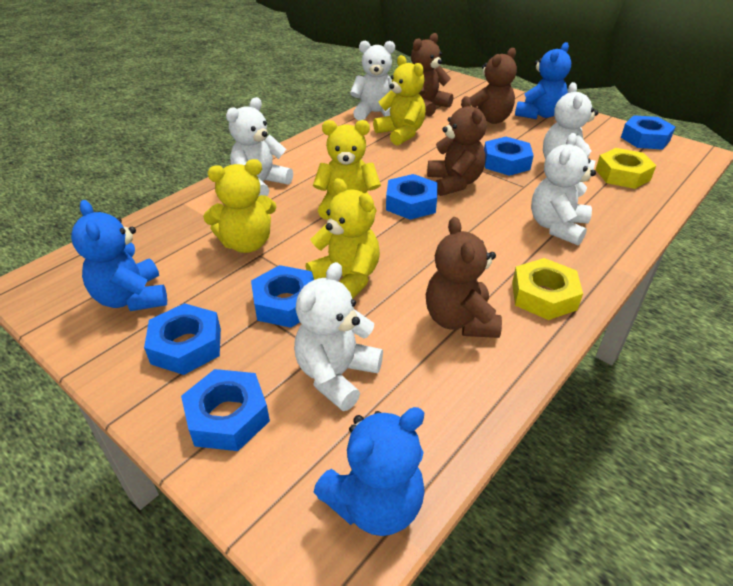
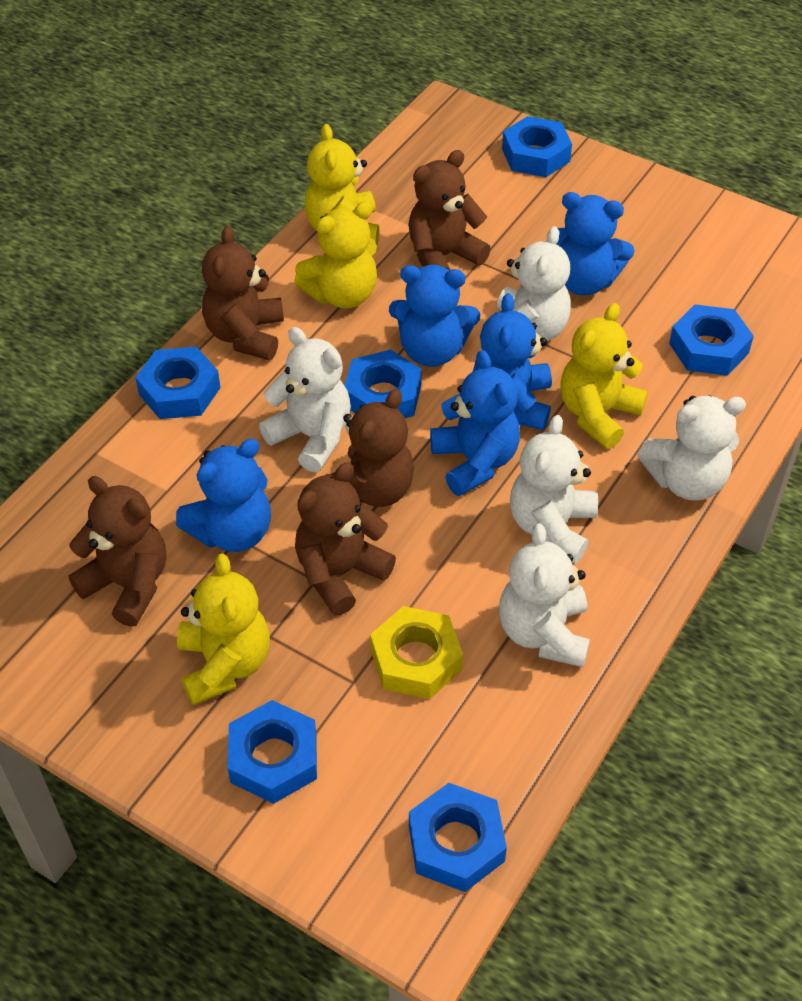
blue teddy bear: 3 -> 5
brown teddy bear: 4 -> 5
yellow nut: 2 -> 1

